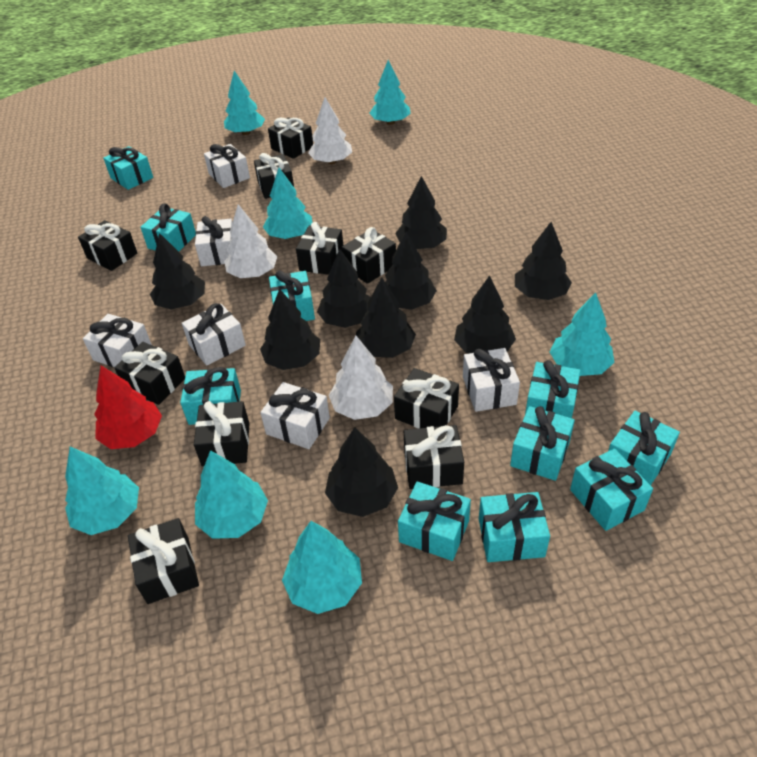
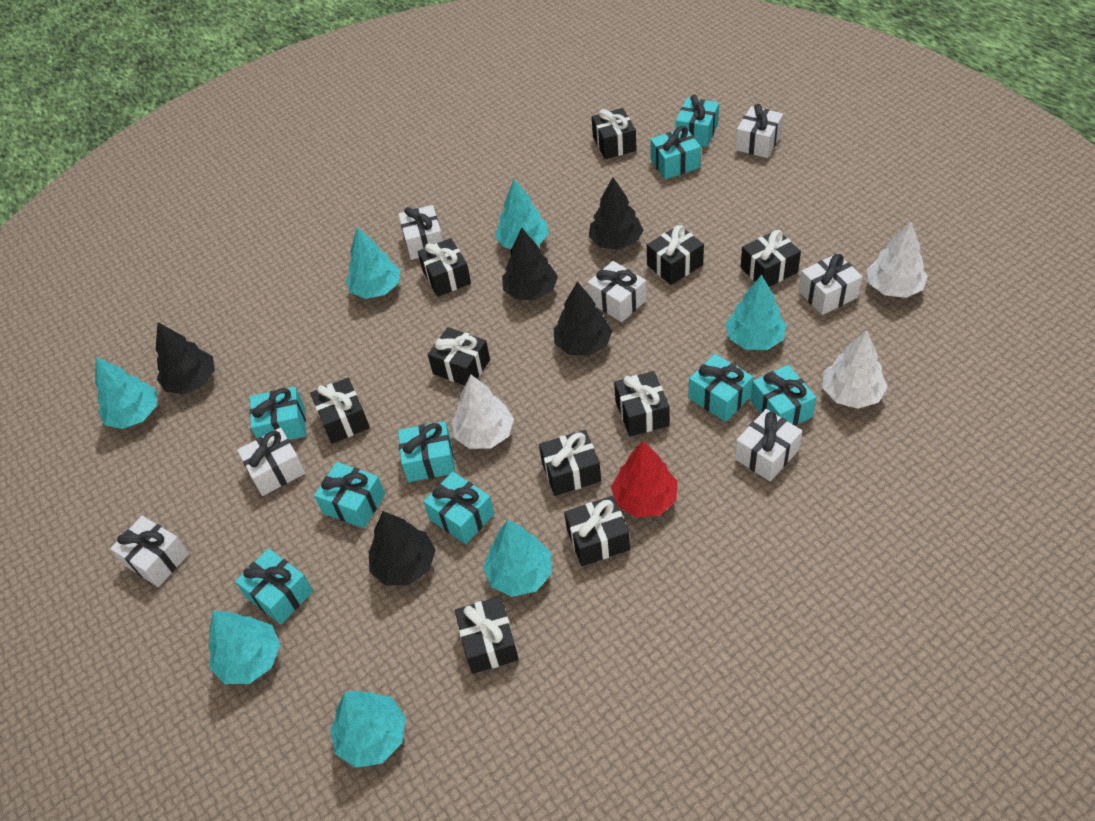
black tree: 9 -> 5
turquoise gift: 10 -> 9
white gift: 6 -> 7

